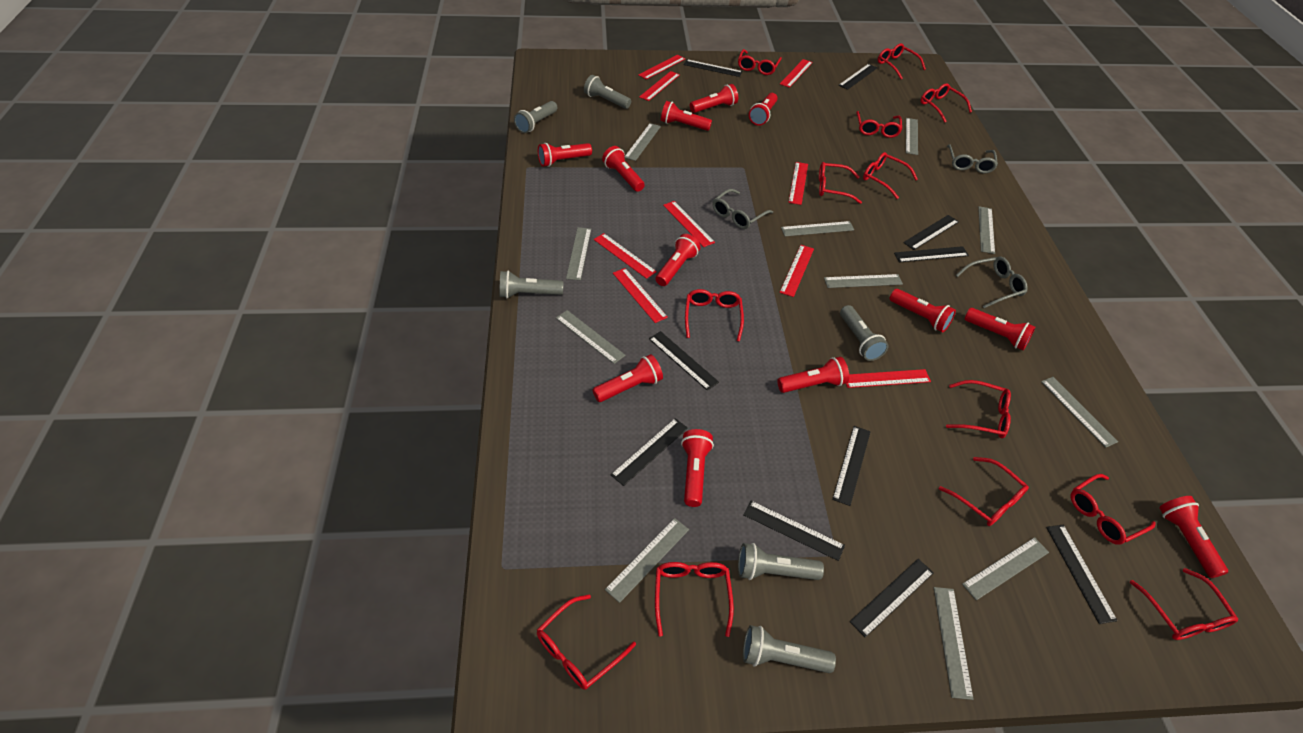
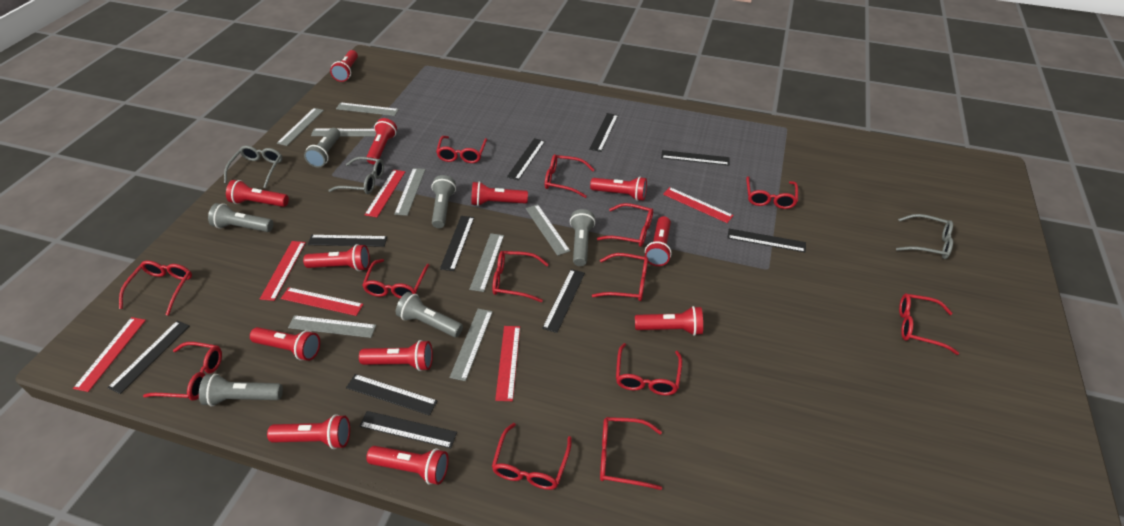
grey ruler: 11 -> 8
red ruler: 9 -> 6

